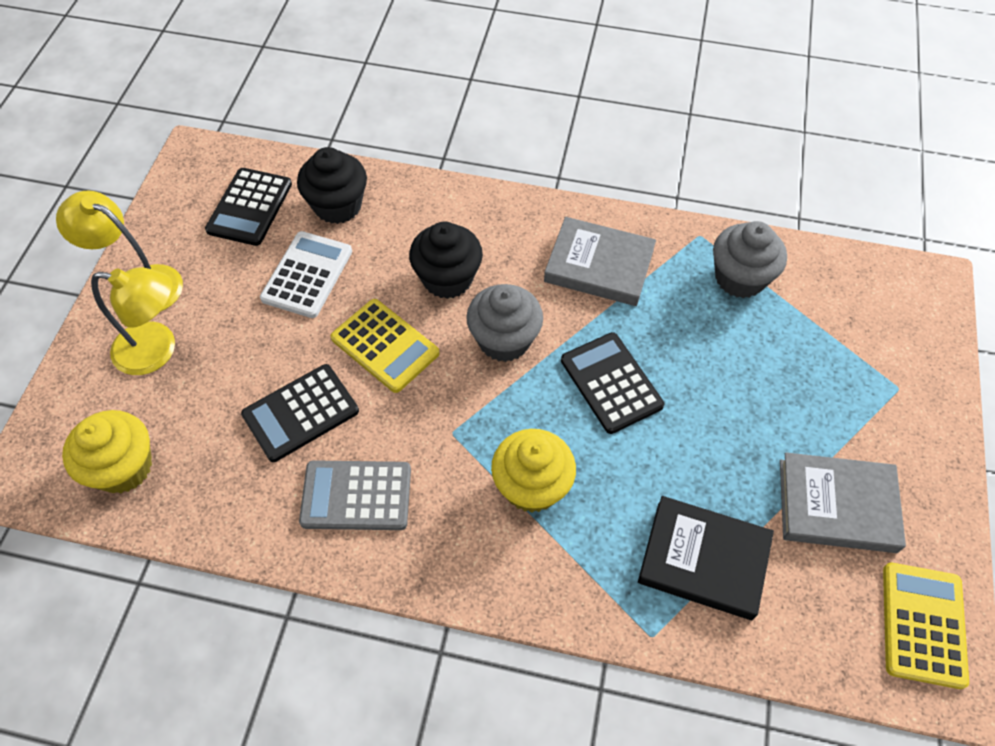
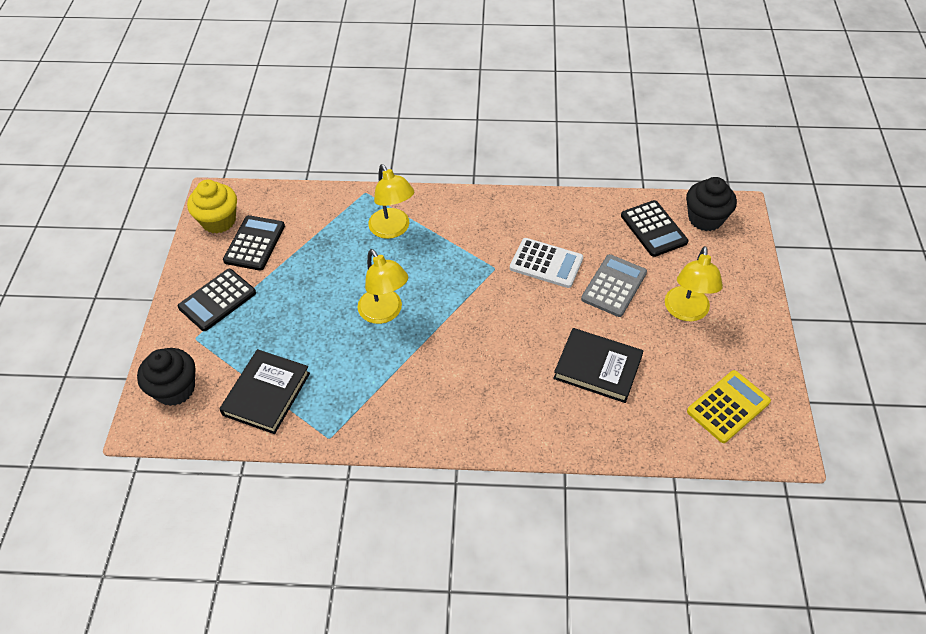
black book: 1 -> 2
grey book: 2 -> 0
grey cupcake: 2 -> 0
yellow calculator: 2 -> 1
yellow cupcake: 2 -> 1
yellow lamp: 2 -> 3

